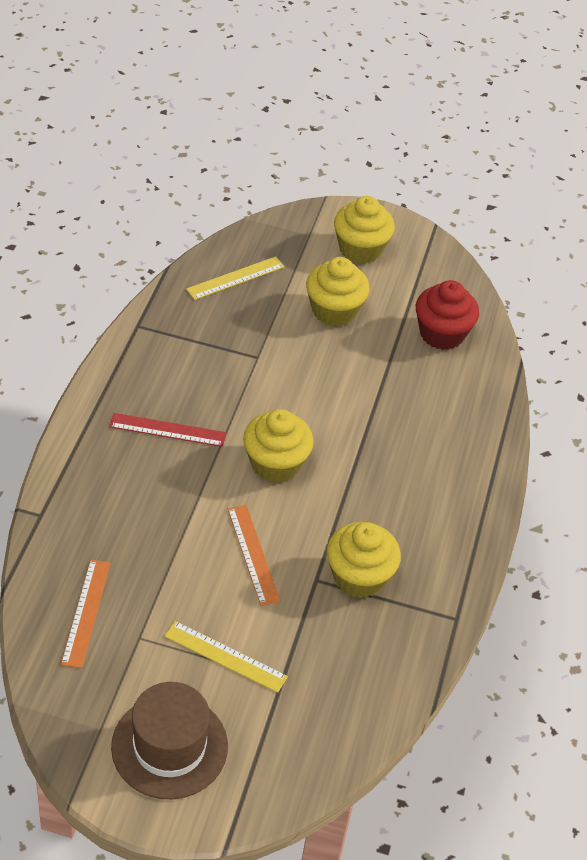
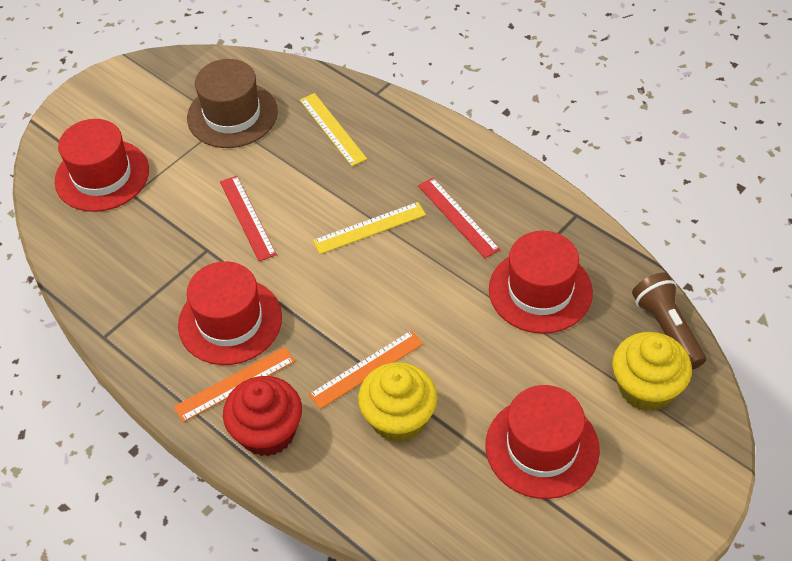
brown flashlight: 0 -> 1
red hat: 0 -> 4
red ruler: 1 -> 2
yellow cupcake: 4 -> 2

